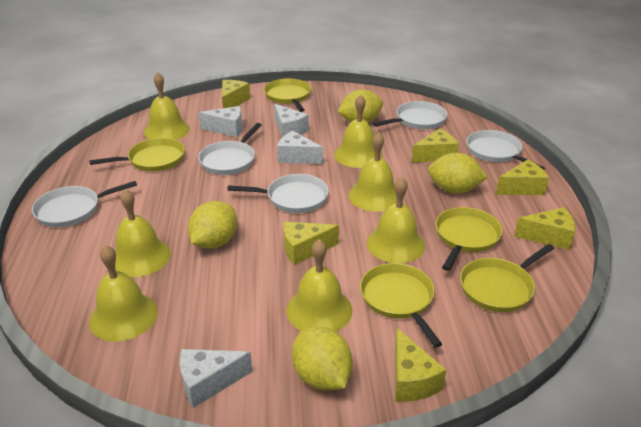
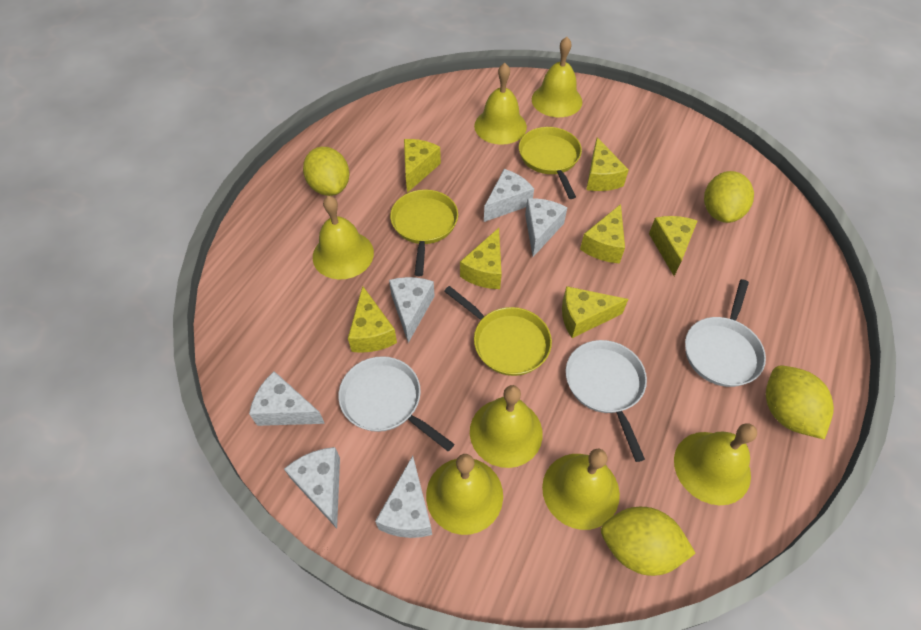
white cheese: 4 -> 6
white pan: 5 -> 3
yellow cheese: 6 -> 7
yellow pan: 5 -> 3

